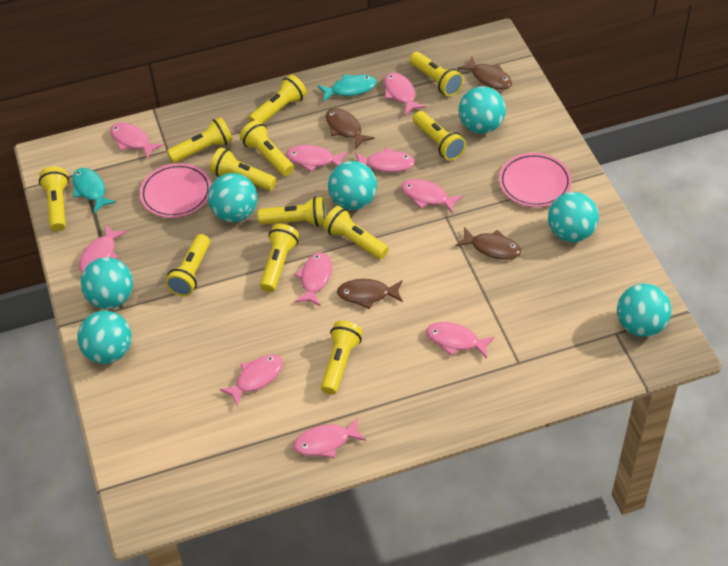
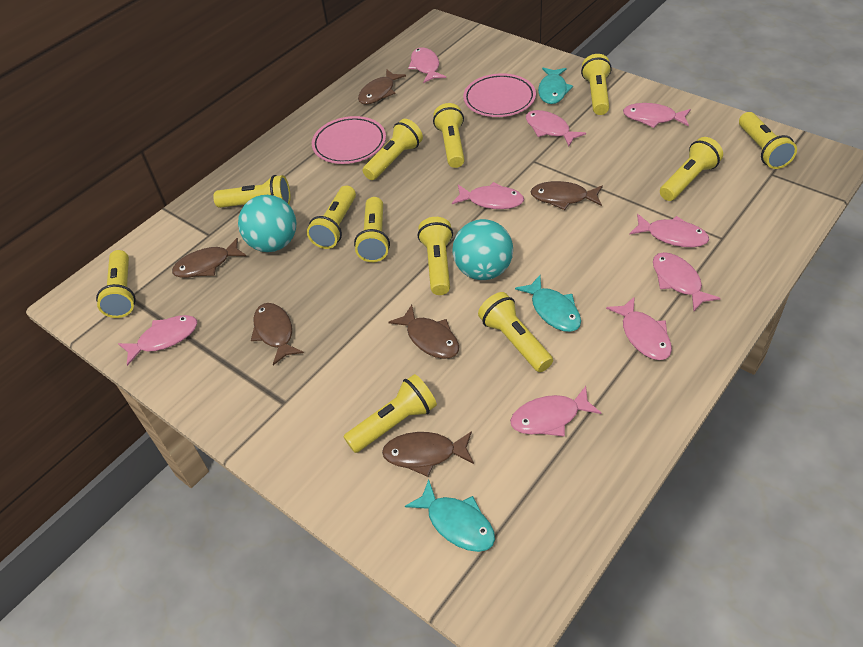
brown fish: 4 -> 6
pink fish: 10 -> 9
turquoise ball: 7 -> 2
turquoise fish: 2 -> 3

